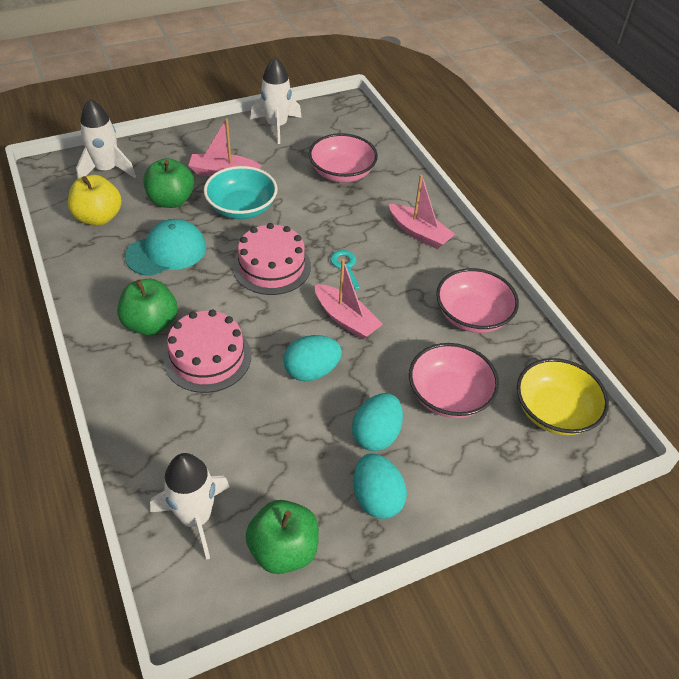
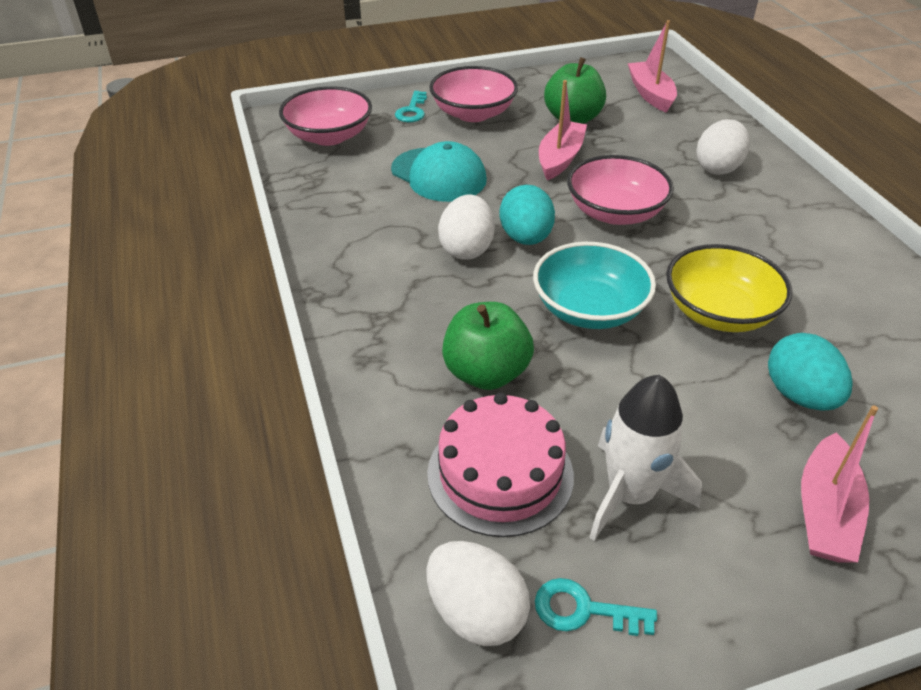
green apple: 3 -> 2
pink cake: 2 -> 1
turquoise egg: 3 -> 2
turquoise key: 1 -> 2
white egg: 0 -> 3
white rocket: 3 -> 1
yellow apple: 1 -> 0

